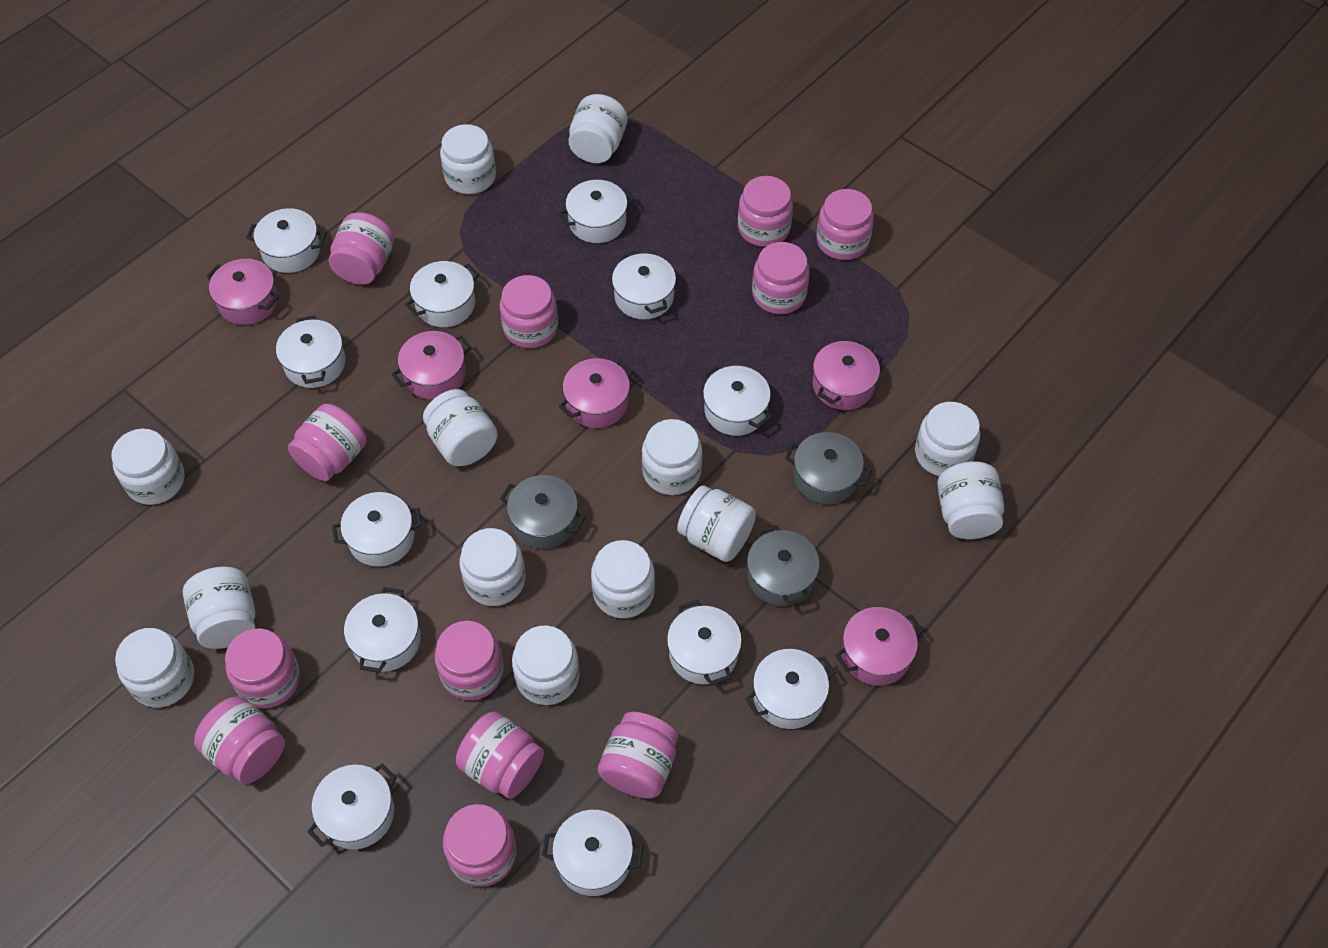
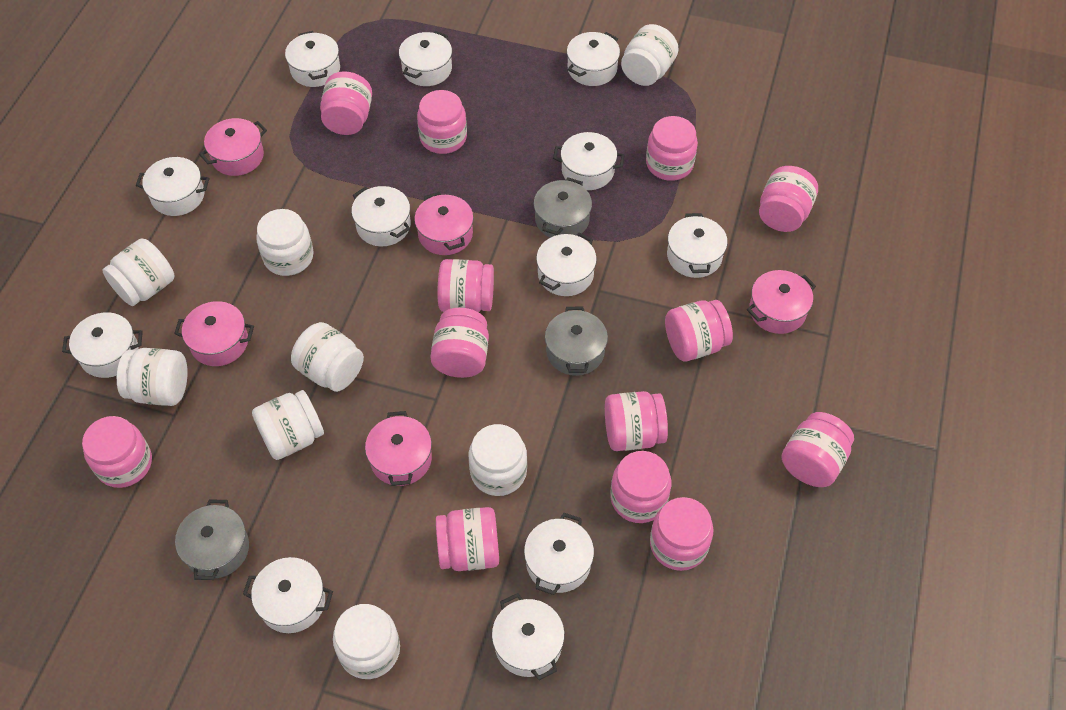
pink jar: 12 -> 13
white jar: 13 -> 8

